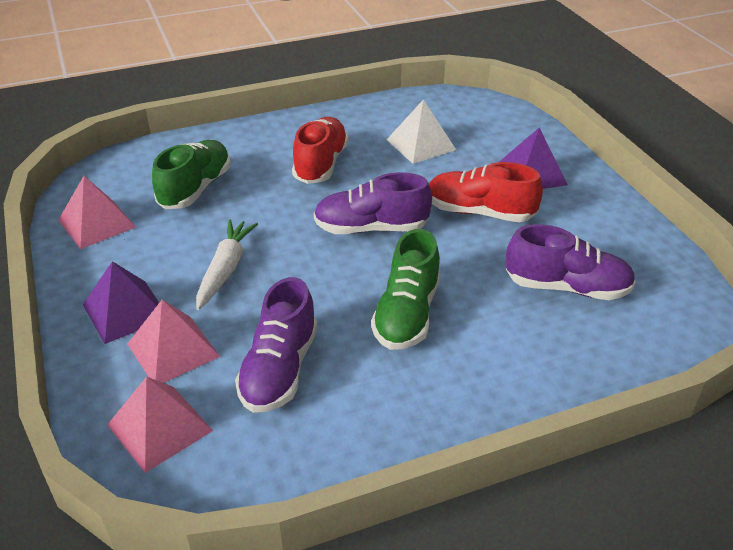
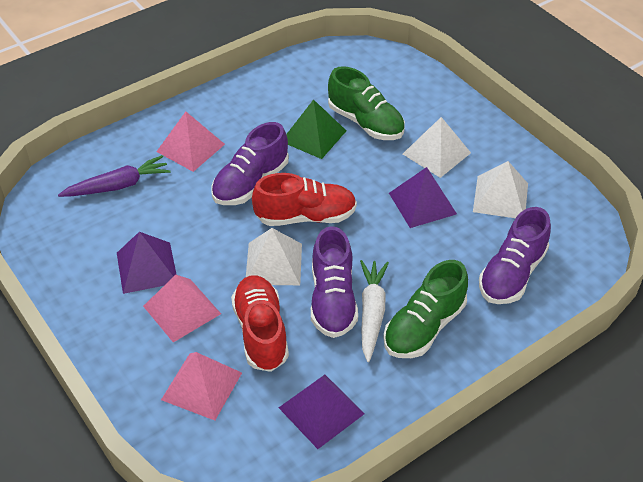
green pyramid: 0 -> 1
purple carrot: 0 -> 1
purple pyramid: 2 -> 3
white pyramid: 1 -> 3

